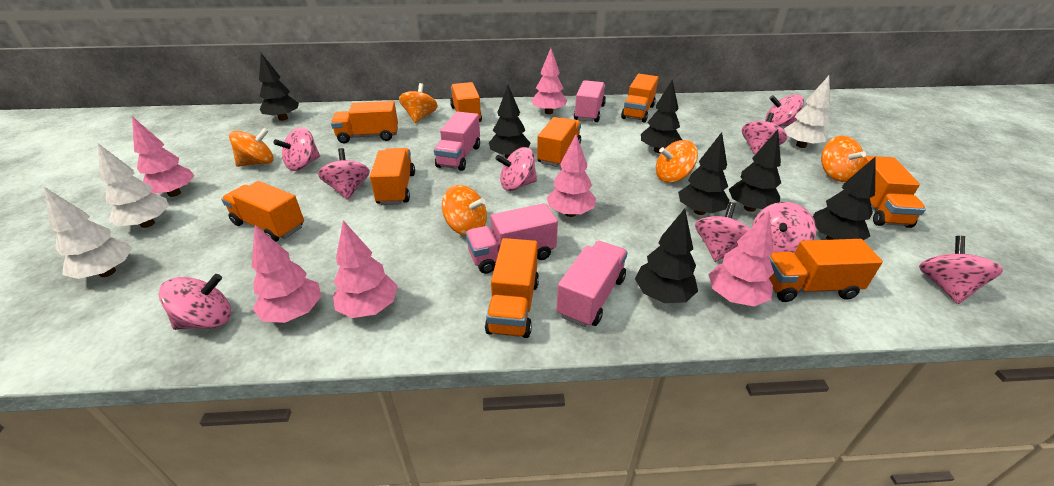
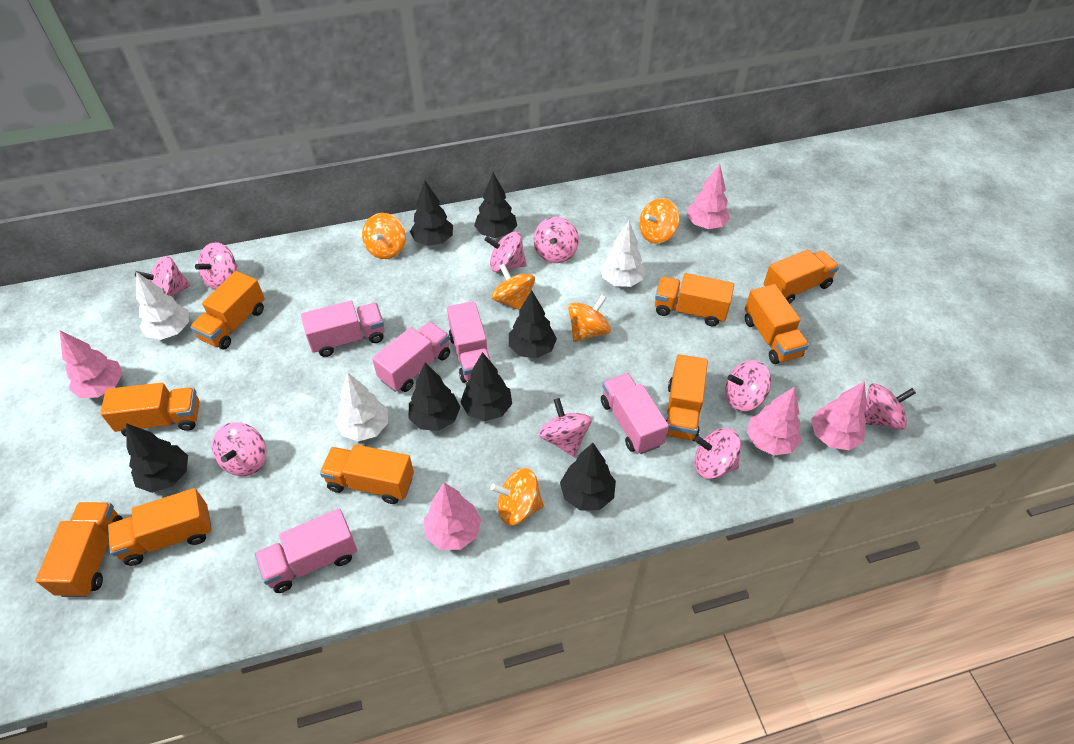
pink tree: 6 -> 5
pink truck: 4 -> 5

